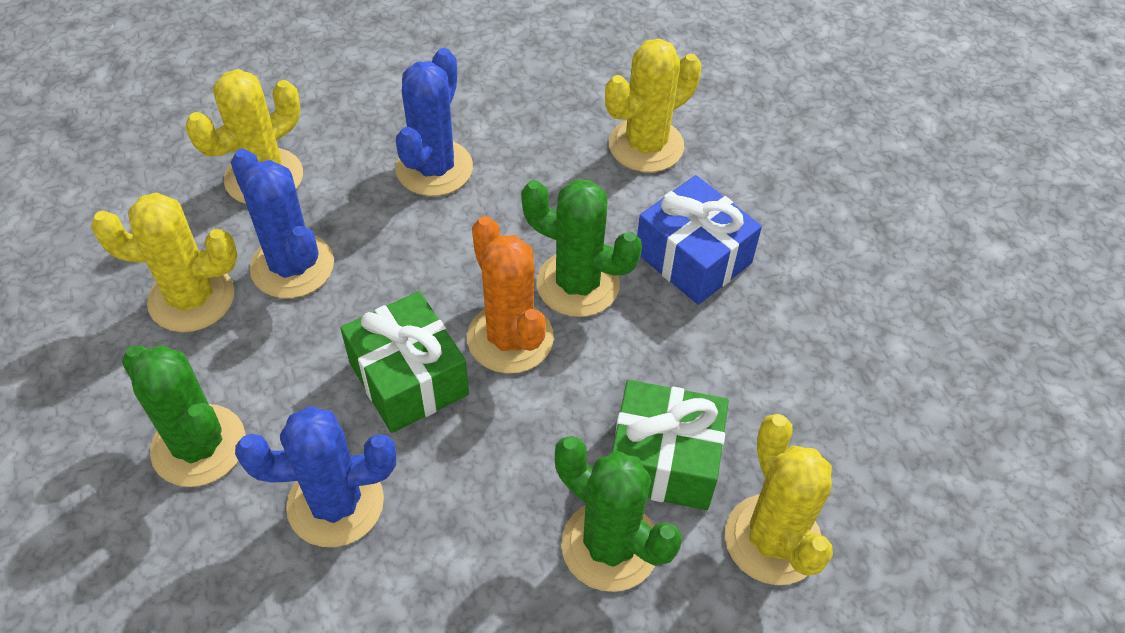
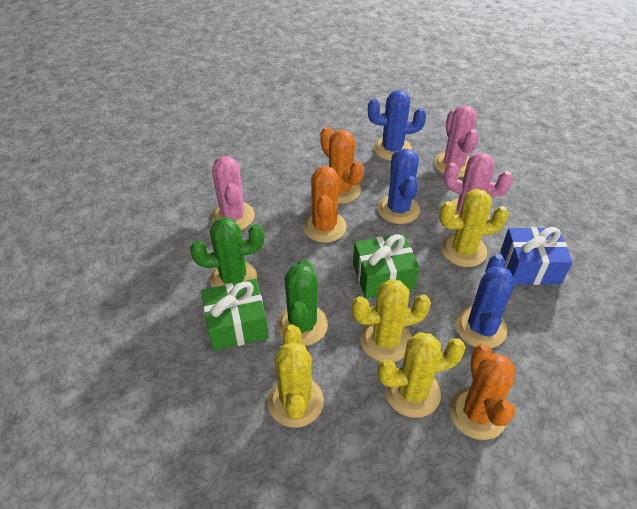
green cactus: 3 -> 2
orange cactus: 1 -> 3
pink cactus: 0 -> 3

